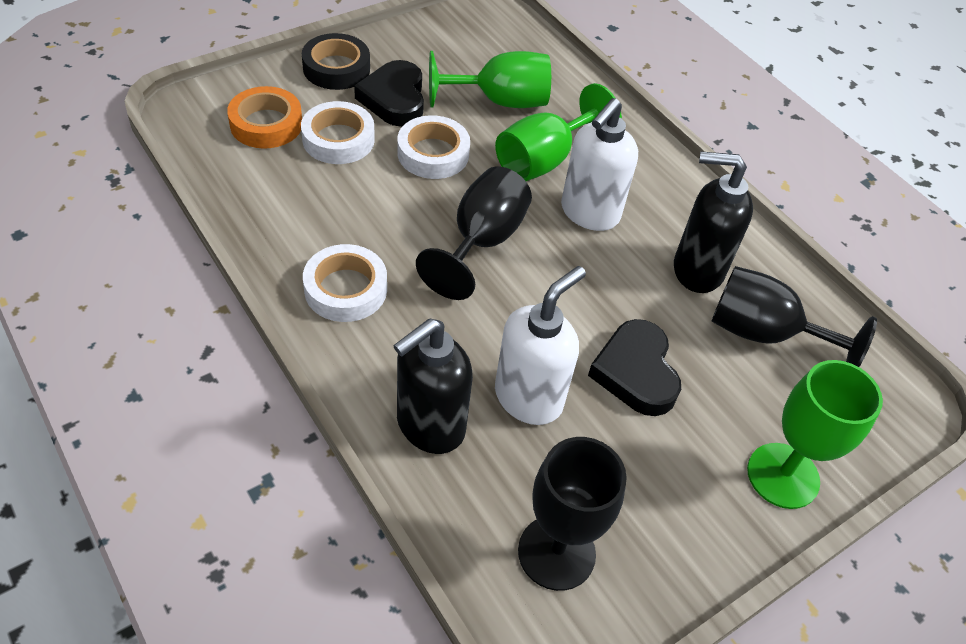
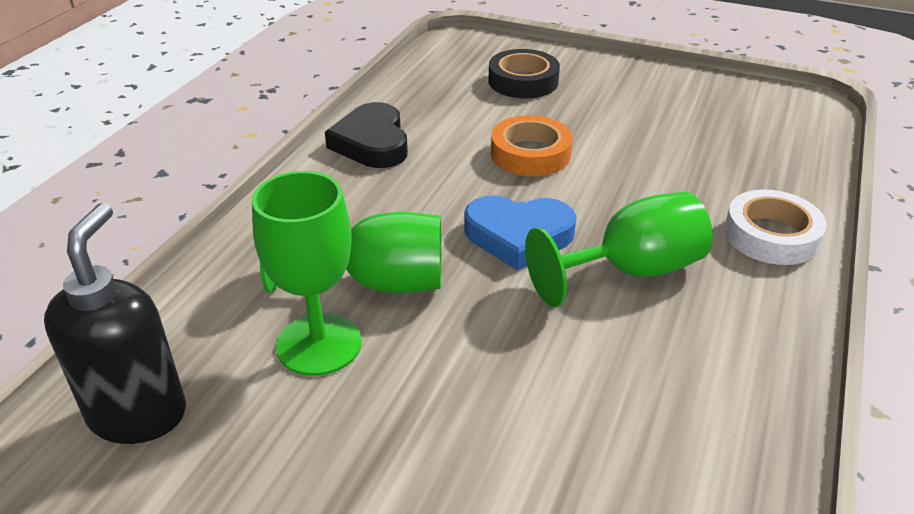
black goblet: 3 -> 0
black heart: 2 -> 1
black soap dispenser: 2 -> 1
blue heart: 0 -> 1
white soap dispenser: 2 -> 0
white tape: 3 -> 1

